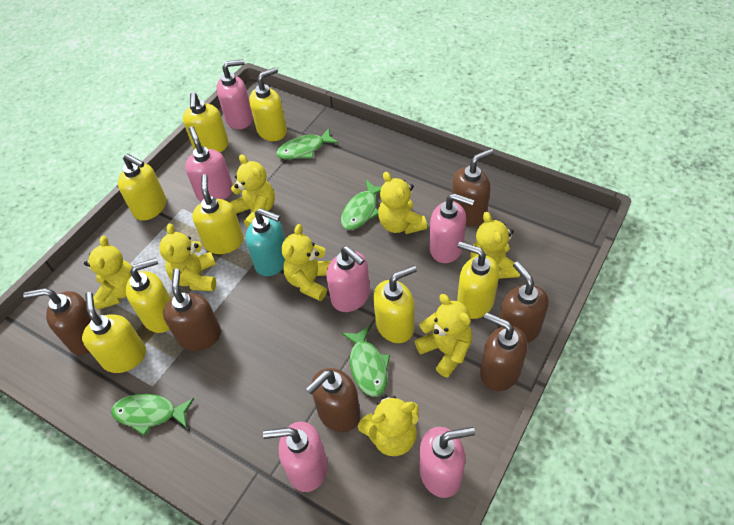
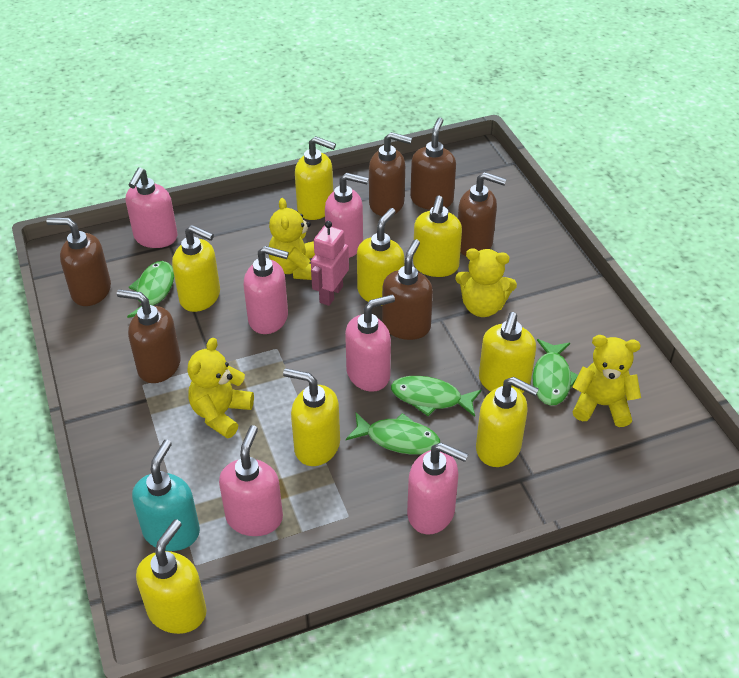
pink robot: 0 -> 1
yellow teddy bear: 8 -> 4

